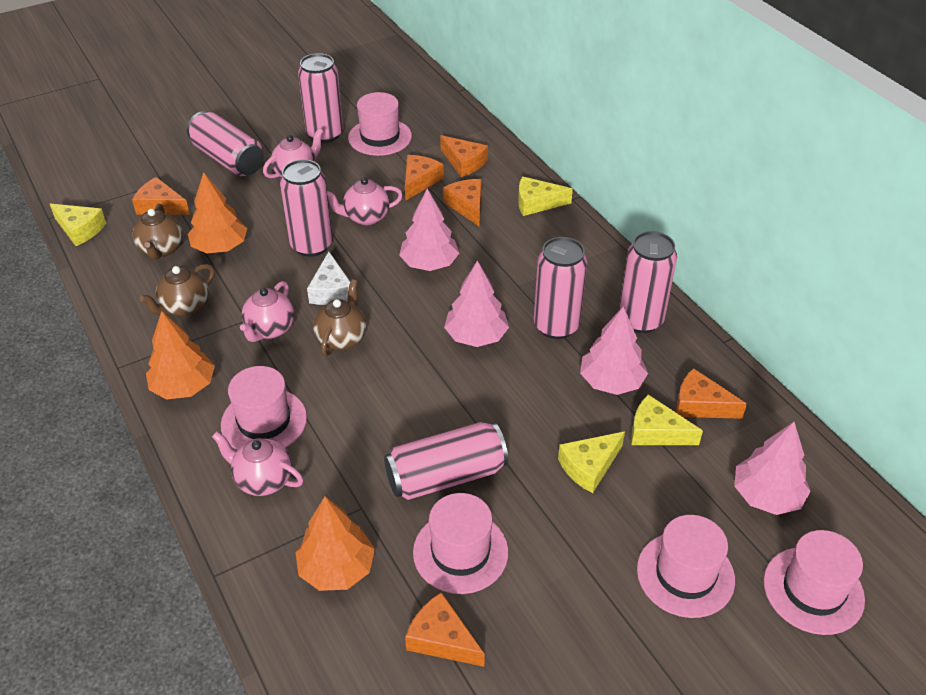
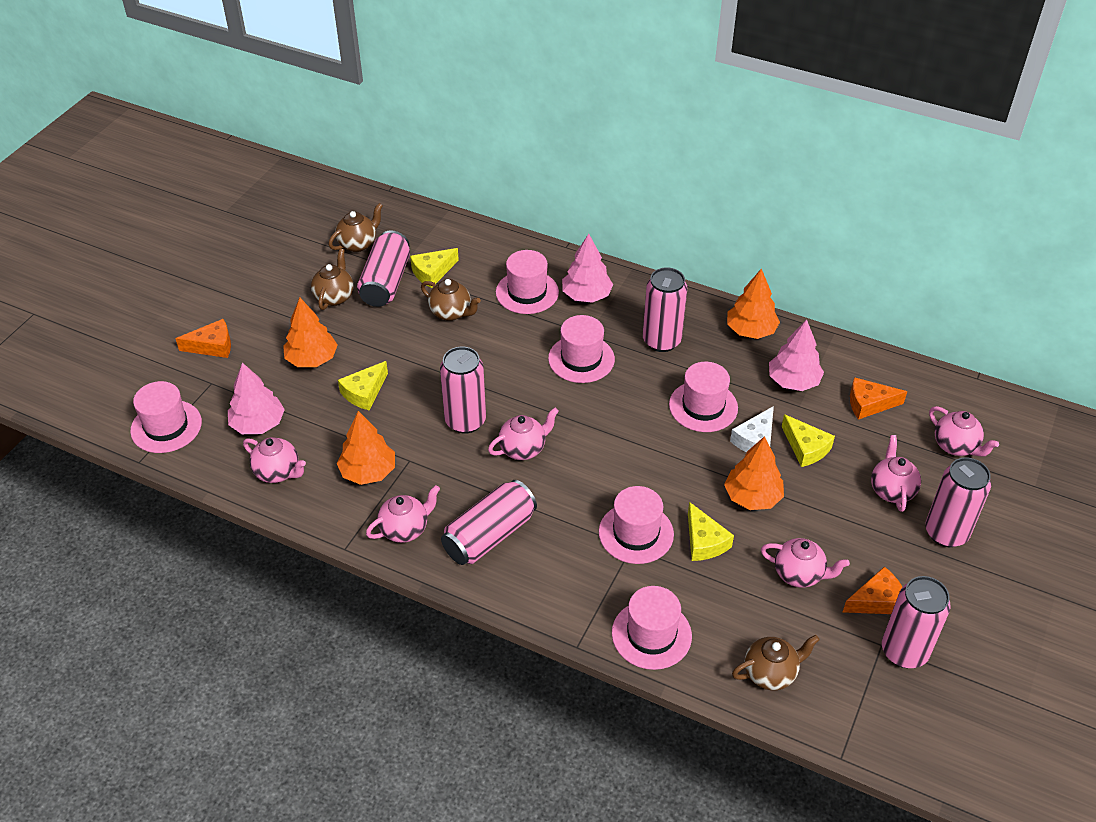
brown teapot: 3 -> 4
orange cheese: 6 -> 3
orange tree: 3 -> 4
pink hat: 5 -> 6
pink teapot: 4 -> 6
pink tree: 4 -> 3

